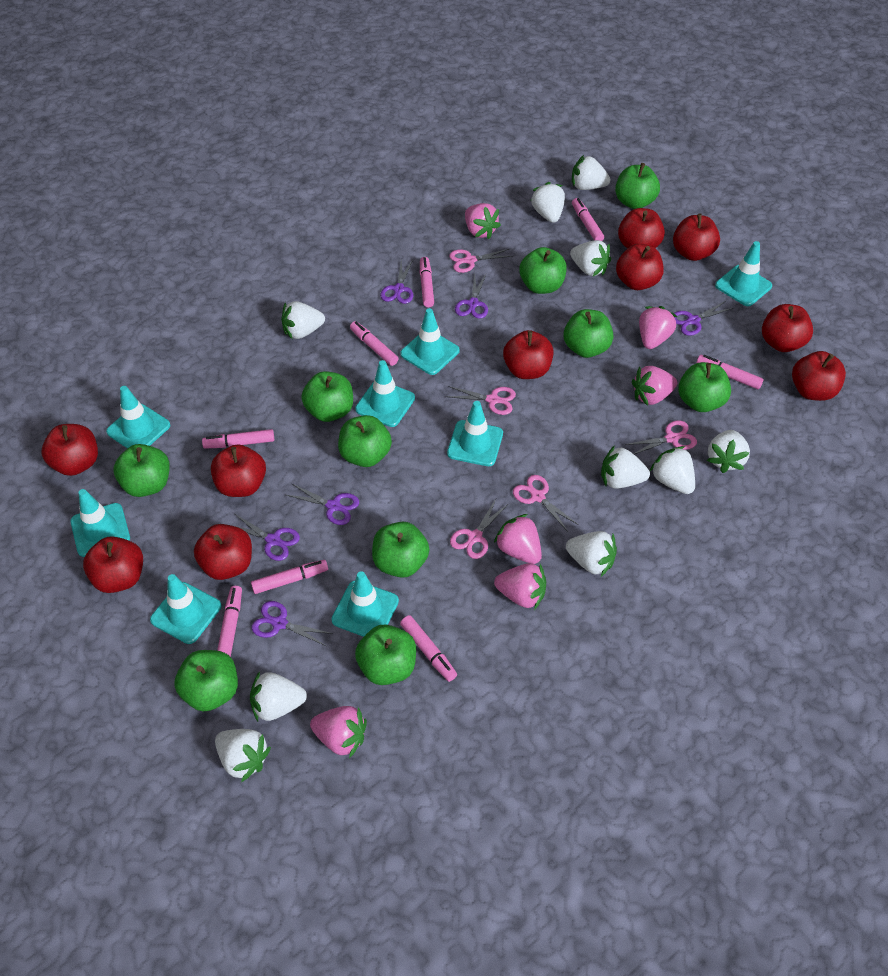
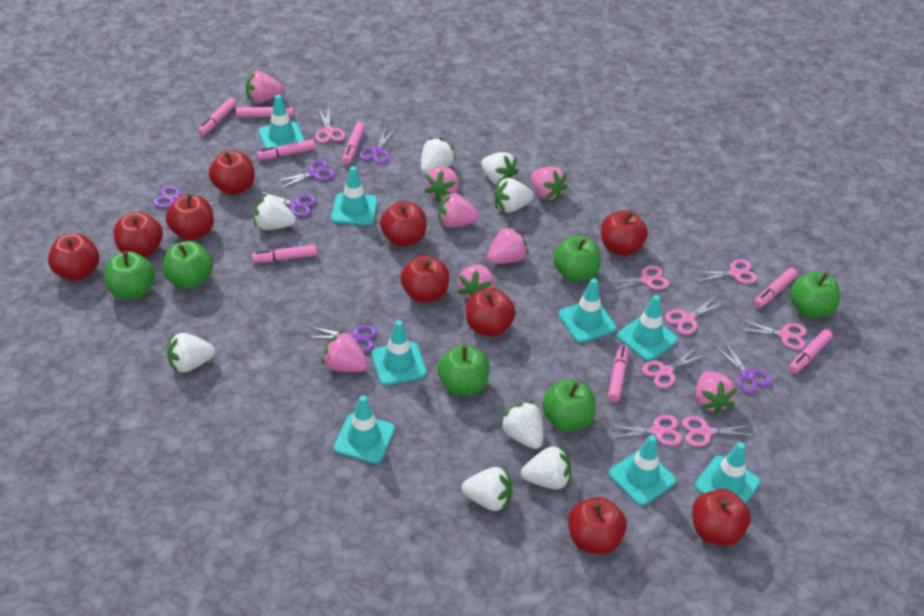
green apple: 10 -> 6
pink scissors: 5 -> 8
pink strawberry: 6 -> 8
white strawberry: 10 -> 8

